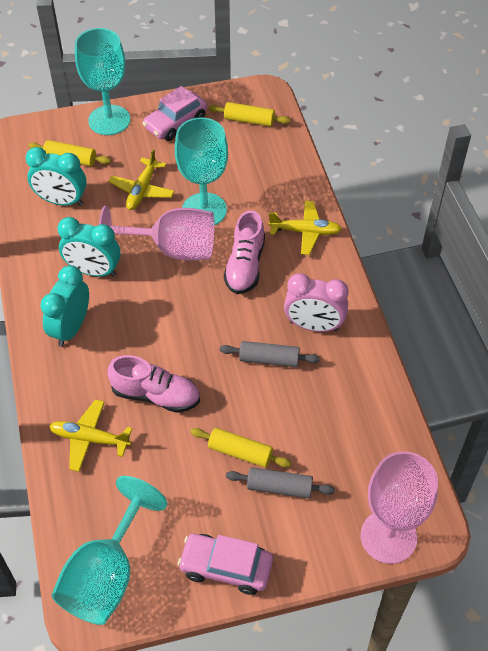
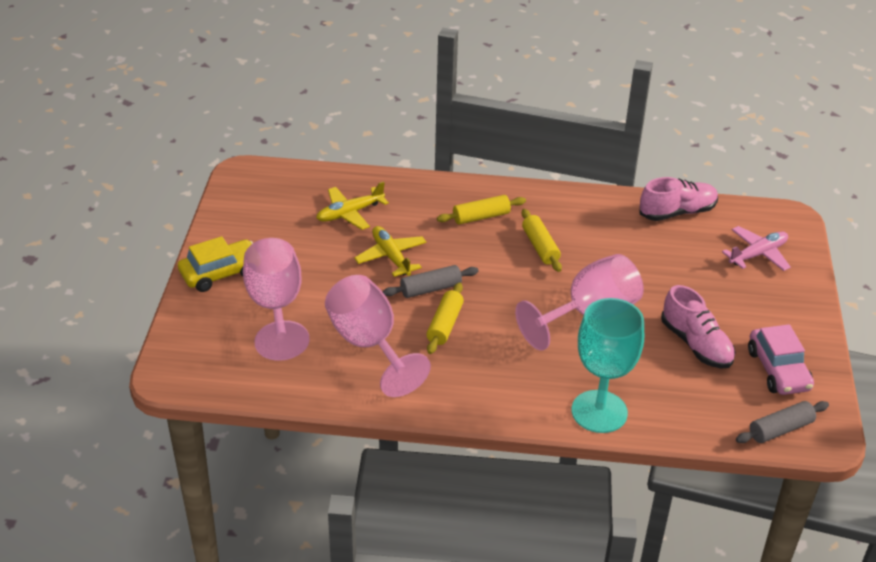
pink car: 2 -> 1
pink clock: 1 -> 0
pink goblet: 2 -> 3
pink plane: 0 -> 1
turquoise clock: 3 -> 0
turquoise goblet: 3 -> 1
yellow car: 0 -> 1
yellow plane: 3 -> 2

